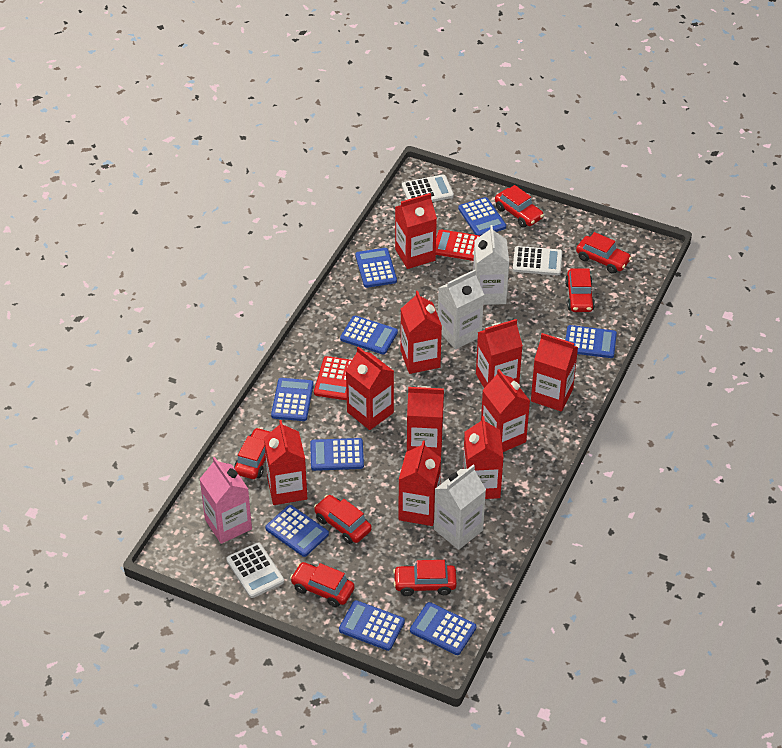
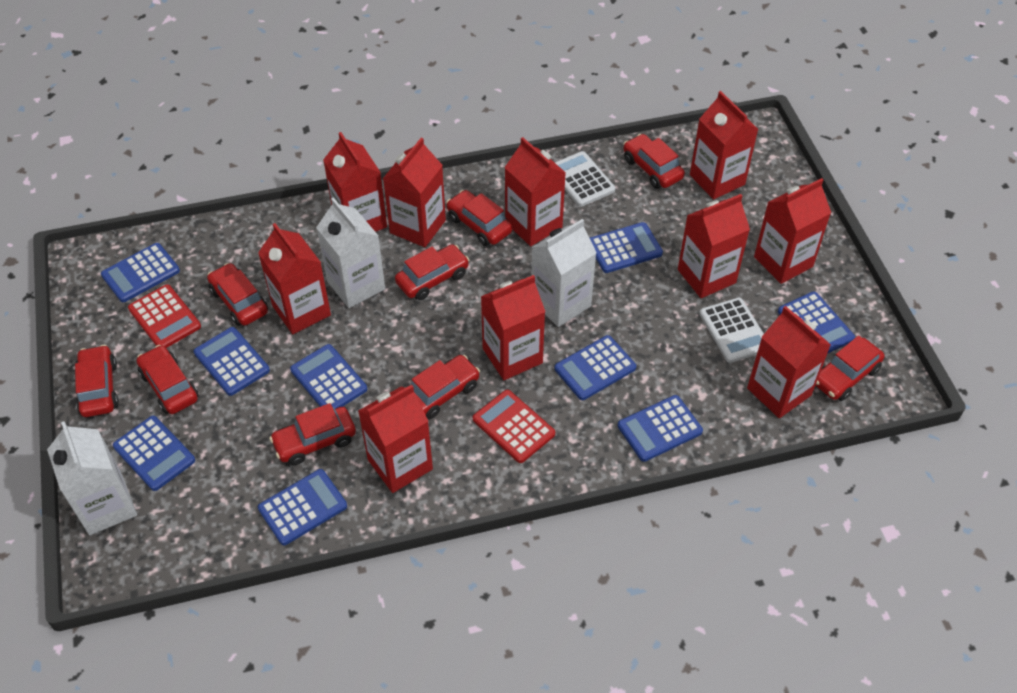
pink carton: 1 -> 0
red car: 7 -> 9
white calculator: 3 -> 2

